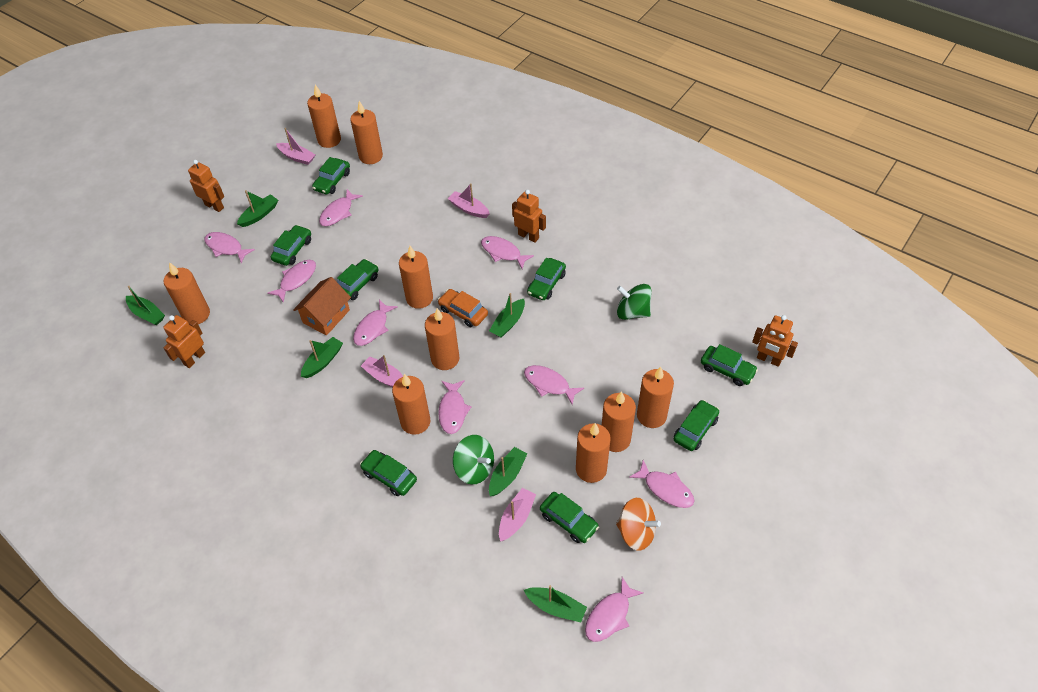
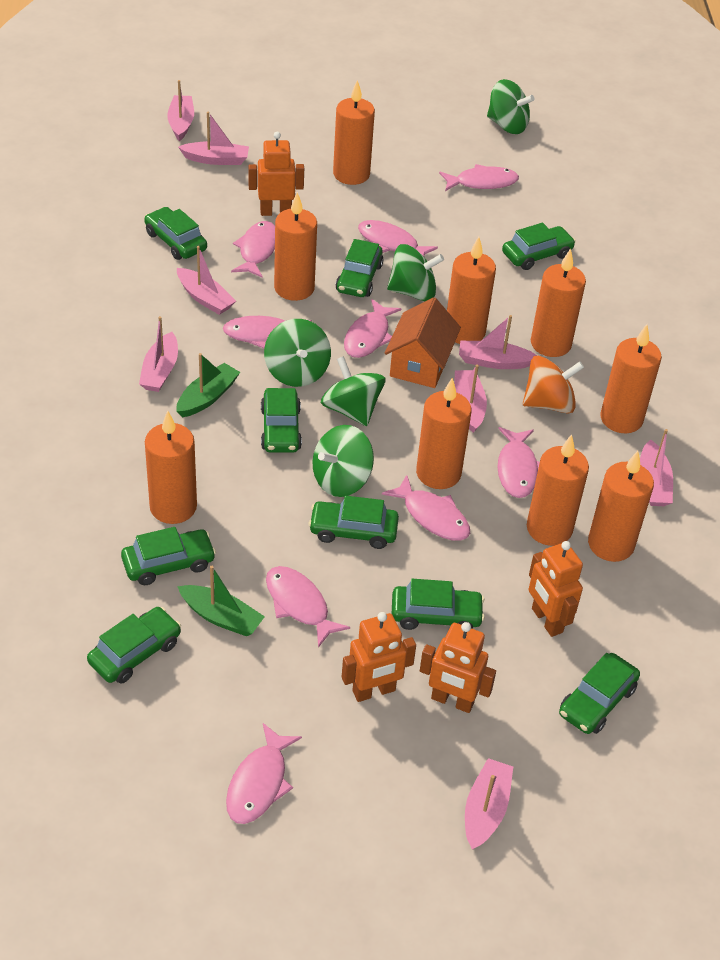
green boat: 6 -> 2
green car: 8 -> 9
green spinning top: 2 -> 5
orange car: 1 -> 0
pink boat: 4 -> 8

